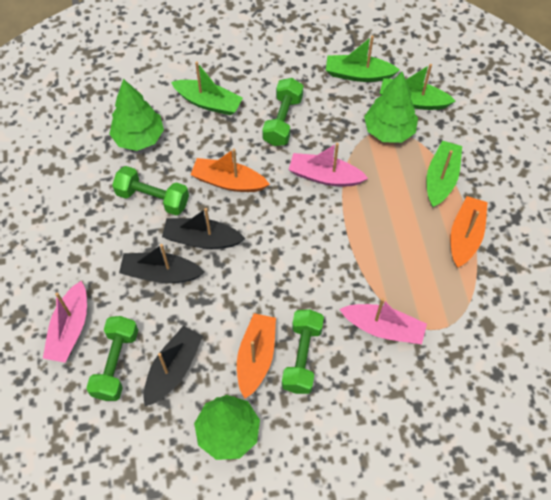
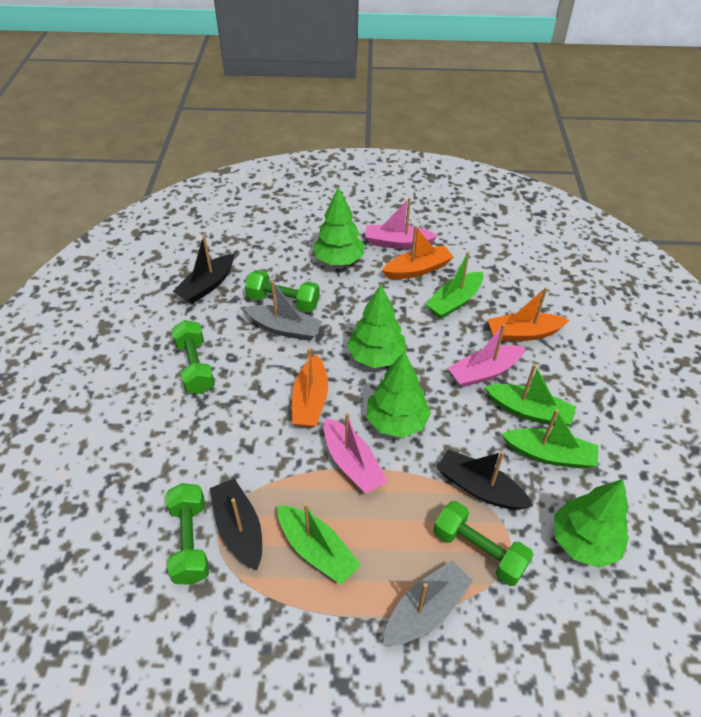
green tree: 3 -> 4
grey boat: 0 -> 2

